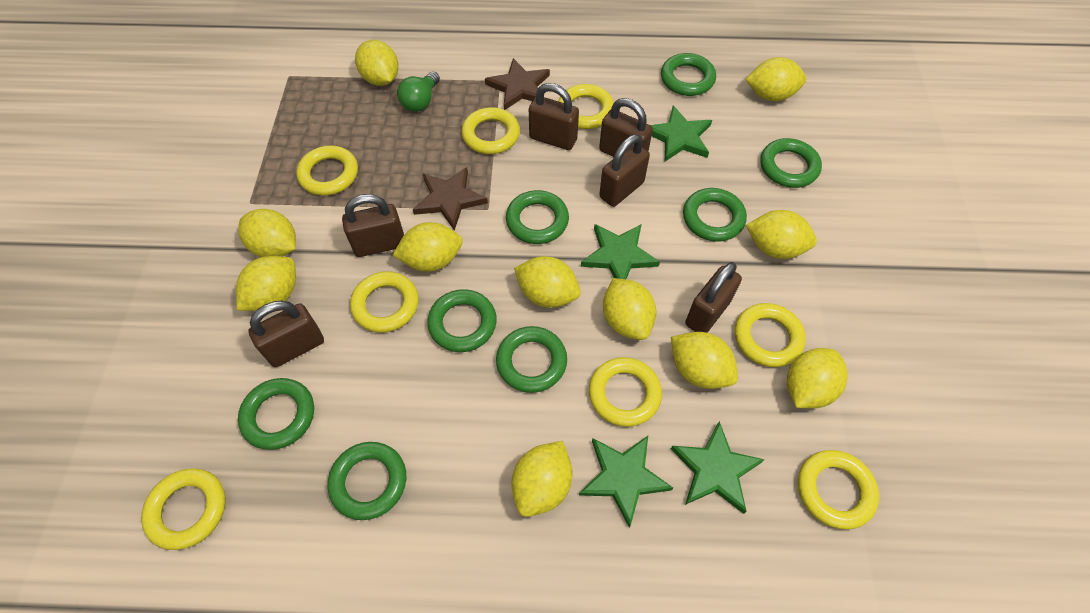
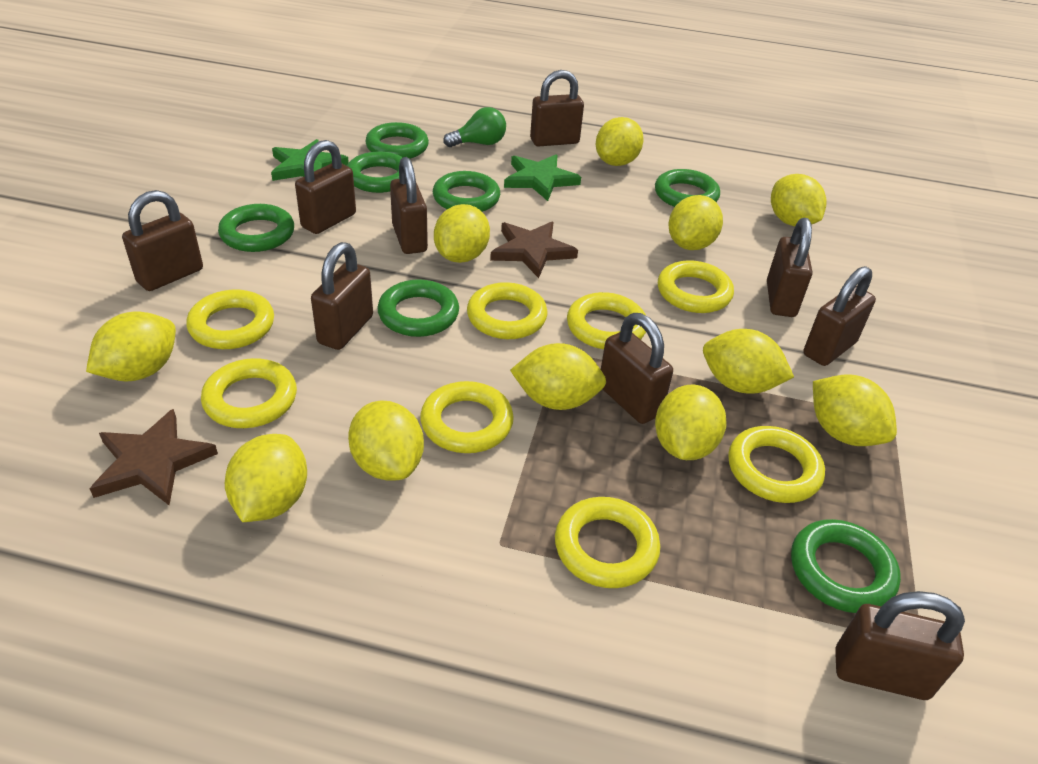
brown padlock: 6 -> 9
green ring: 8 -> 7
green star: 4 -> 2

